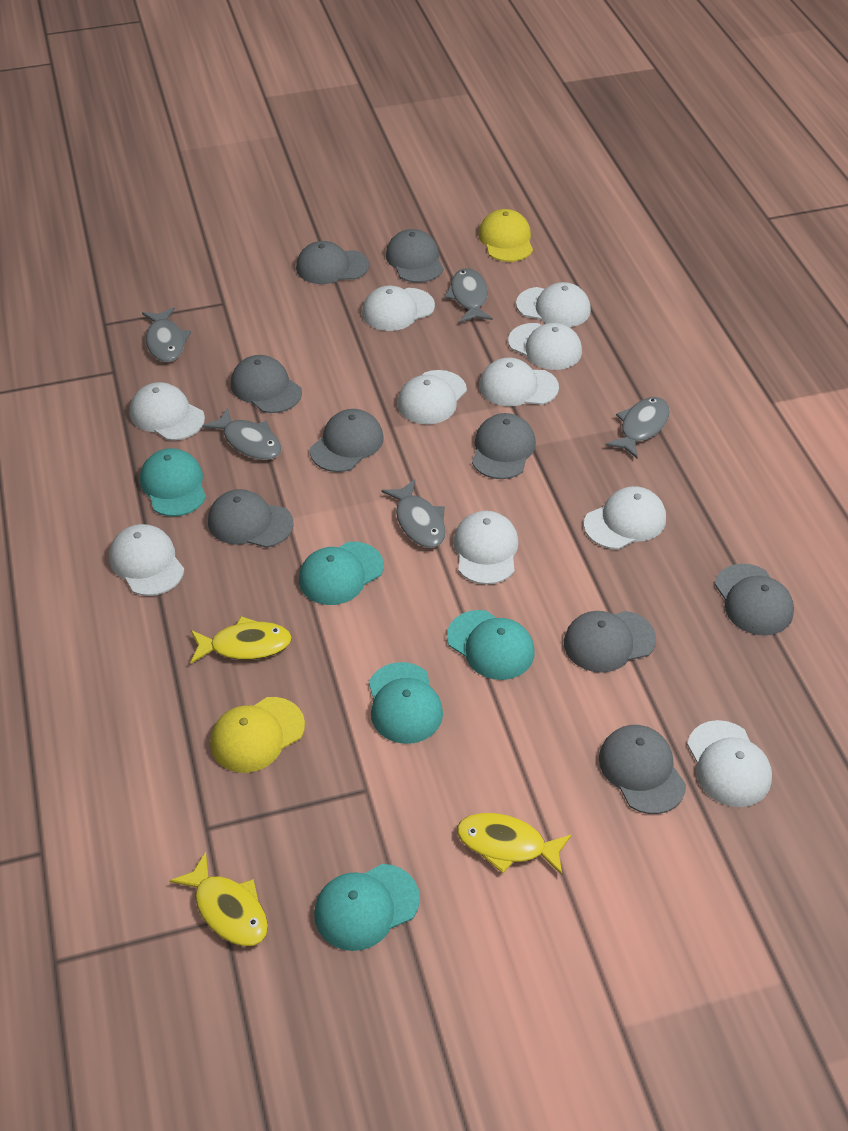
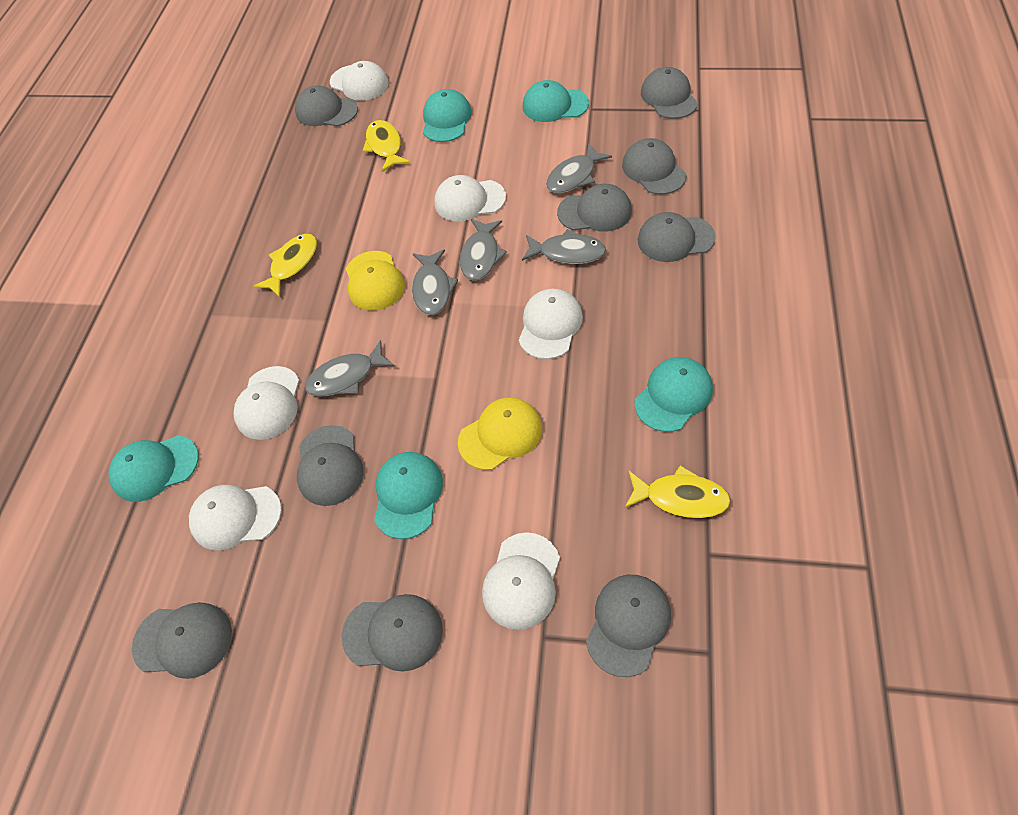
white cap: 10 -> 6

